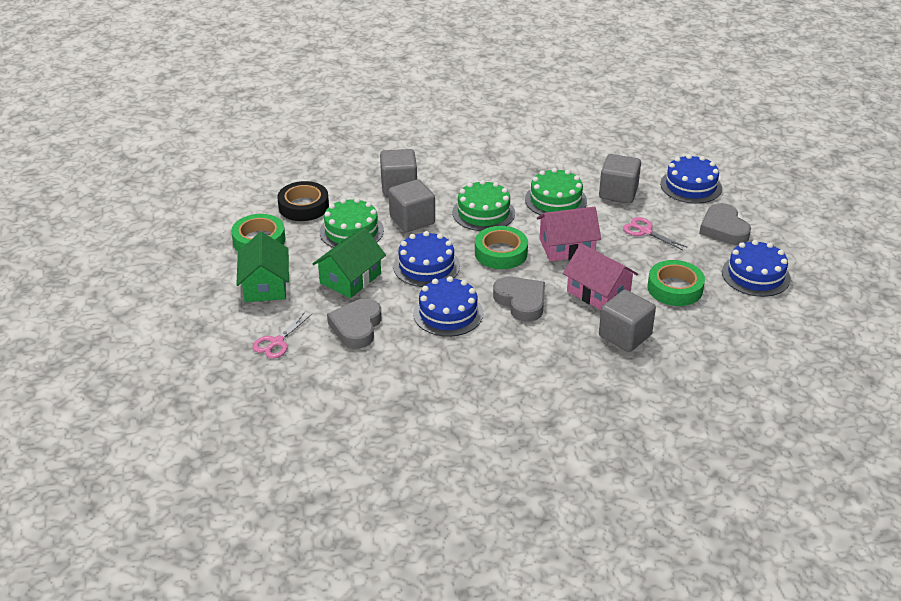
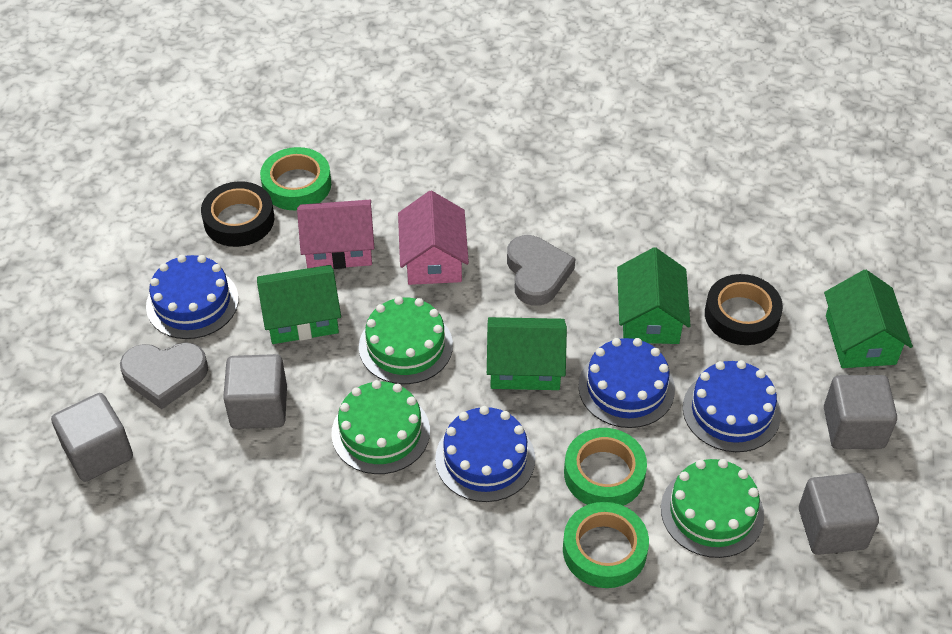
black tape: 1 -> 2
green house: 2 -> 4
grey heart: 3 -> 2
pink scissors: 2 -> 0

